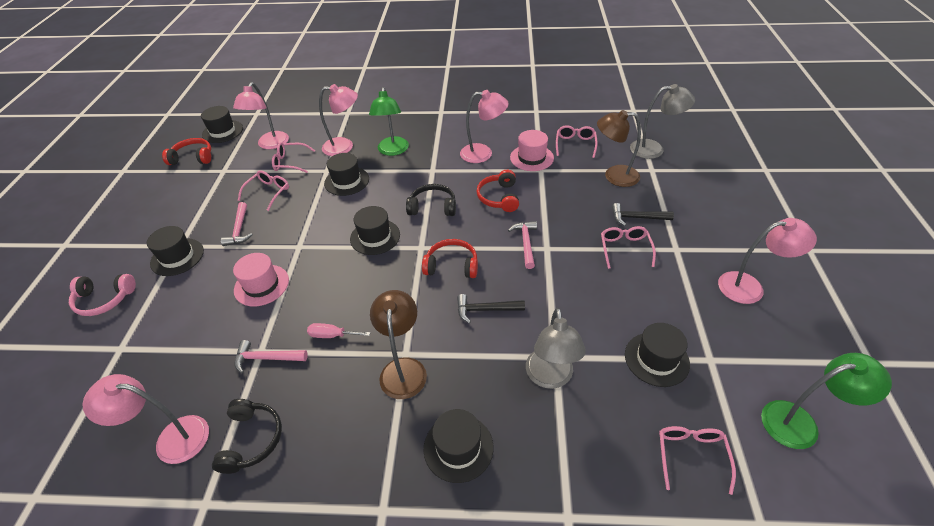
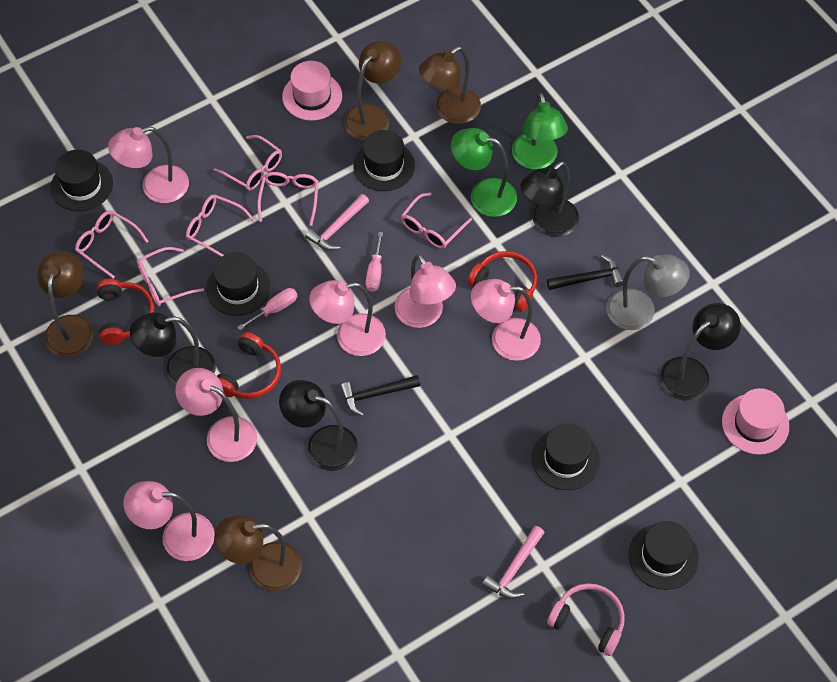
black hat: 6 -> 5
black headphones: 2 -> 0
black lamp: 0 -> 4
brown lamp: 2 -> 4
grey lamp: 2 -> 1
pink glasses: 5 -> 6
pink hammer: 3 -> 2
pink lamp: 5 -> 6
pink screwdriver: 1 -> 2

